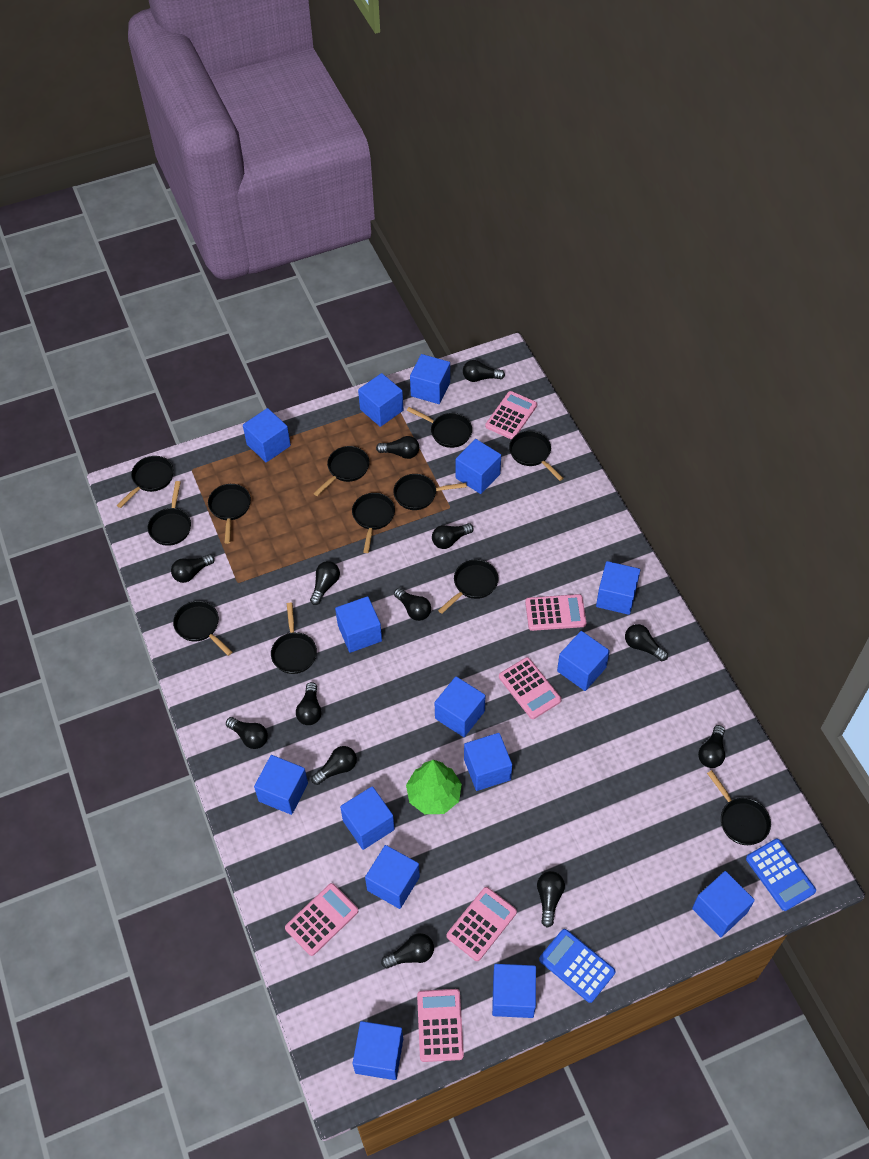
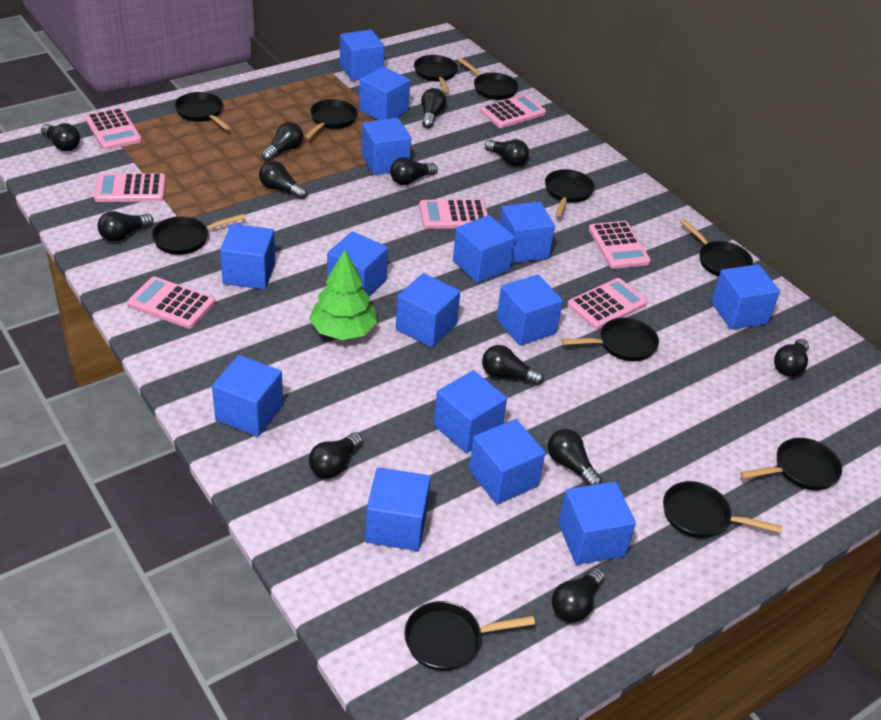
black light bulb: 13 -> 12
black pan: 12 -> 11
blue calculator: 2 -> 0
pink calculator: 6 -> 7

